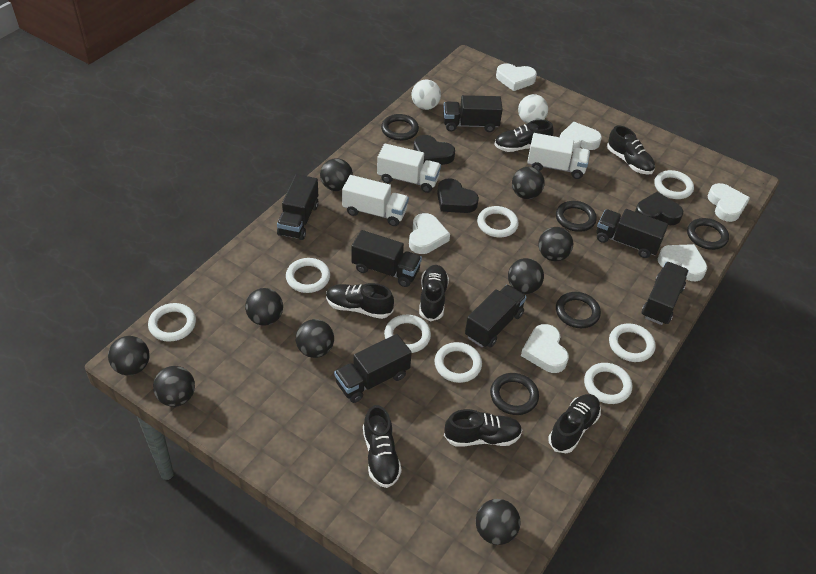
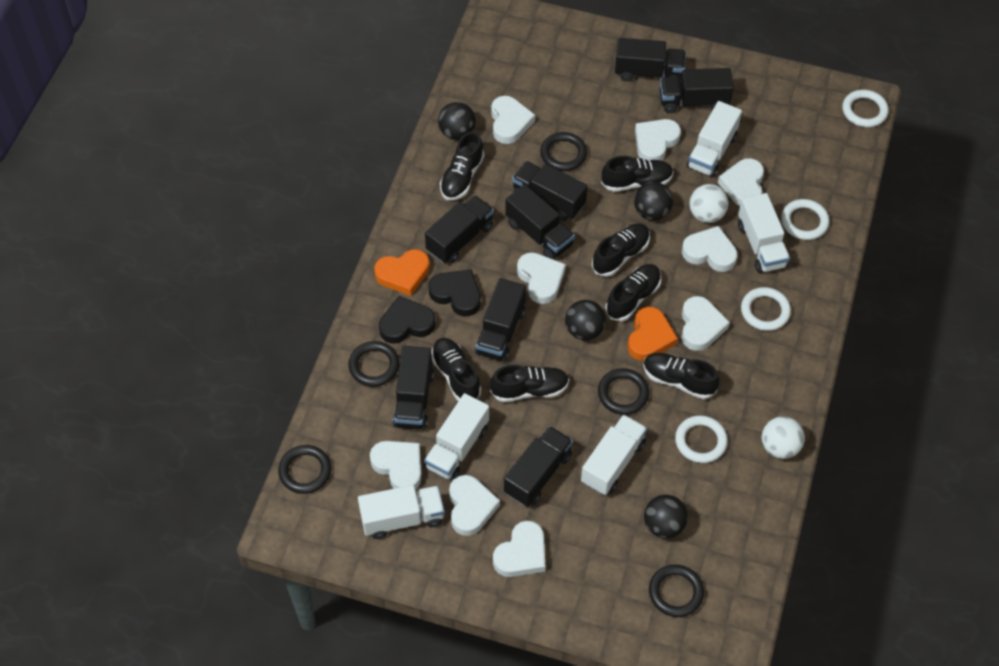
black ball: 9 -> 4
black heart: 3 -> 2
black truck: 7 -> 8
orange heart: 0 -> 2
white heart: 6 -> 9
white ring: 8 -> 4
white truck: 3 -> 5

